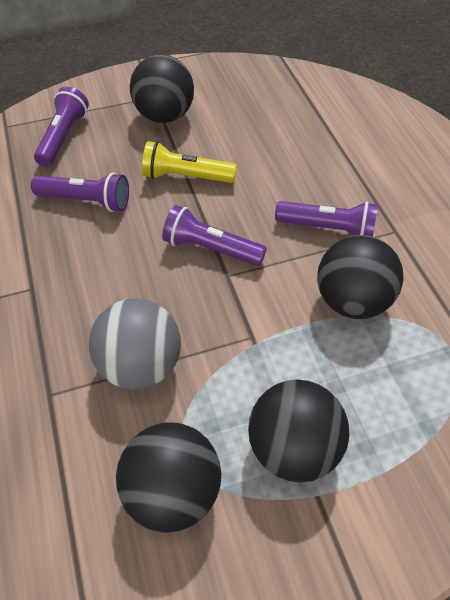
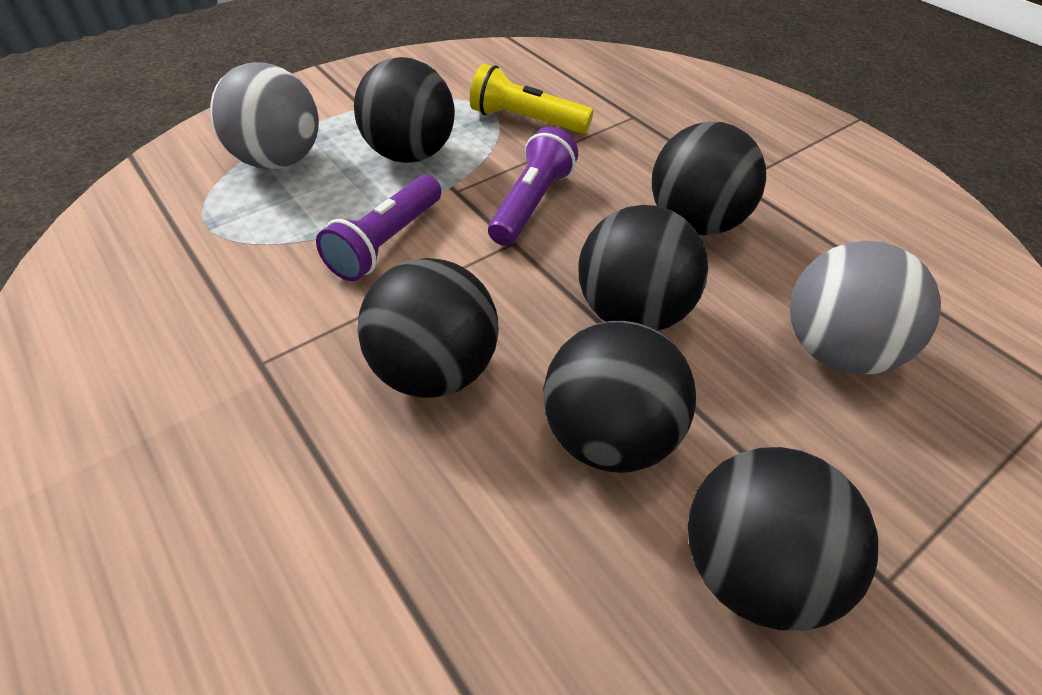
black ball: 4 -> 6
grey ball: 1 -> 2
purple flashlight: 4 -> 2

